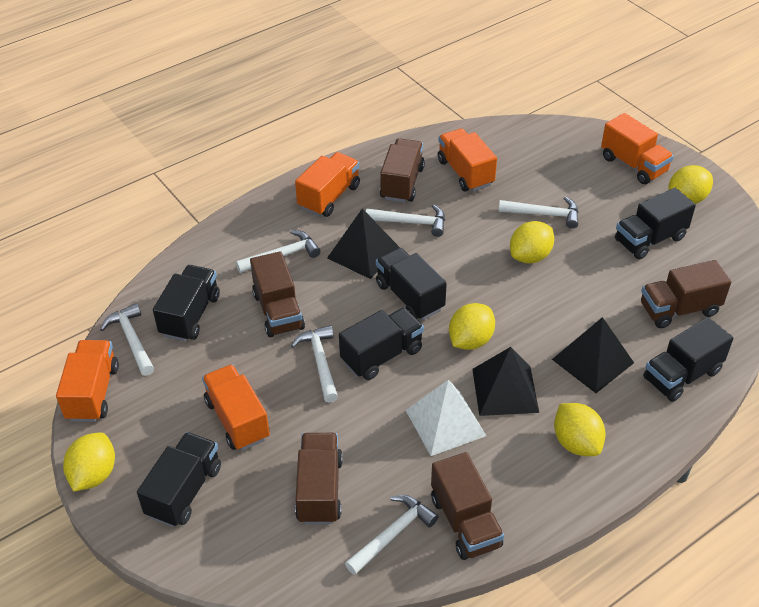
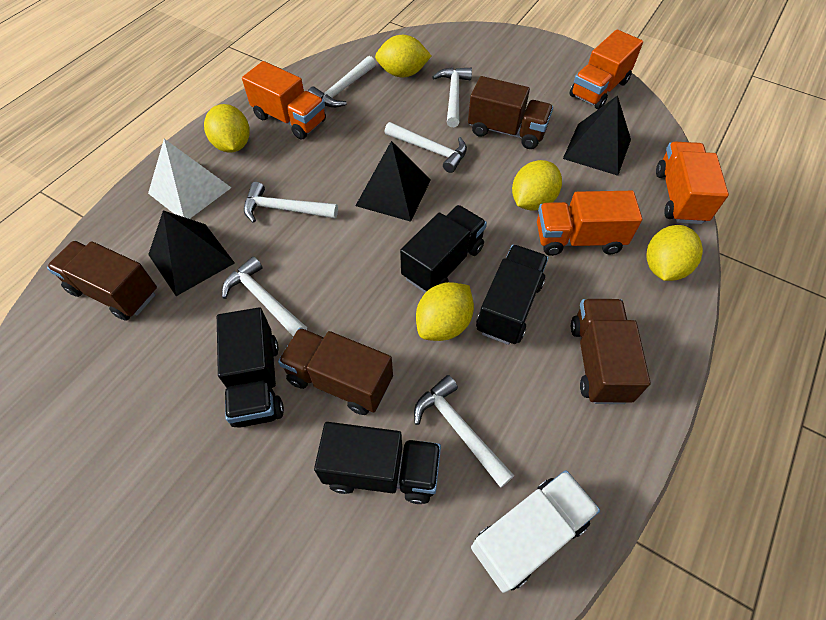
black truck: 6 -> 4
brown truck: 5 -> 4
orange truck: 5 -> 4
white truck: 0 -> 1

